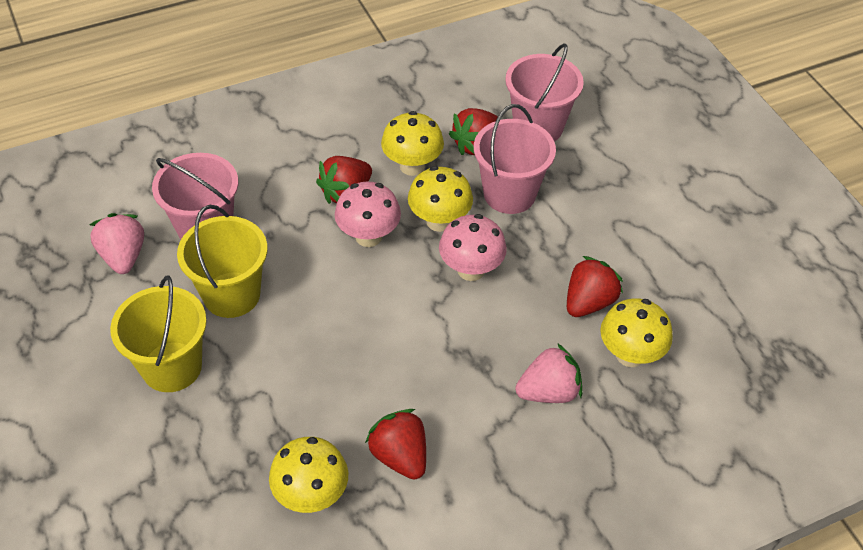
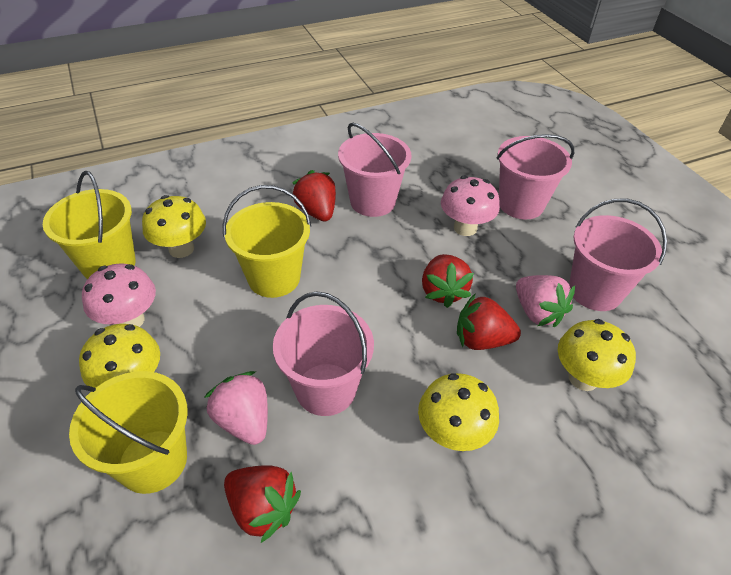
pink bucket: 3 -> 4
yellow bucket: 2 -> 3

